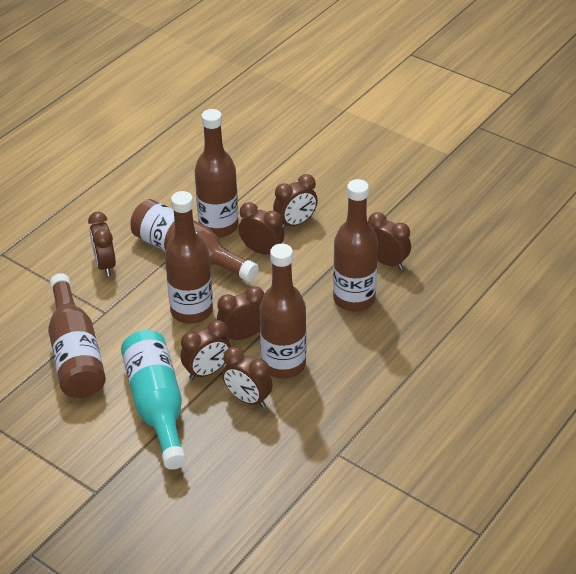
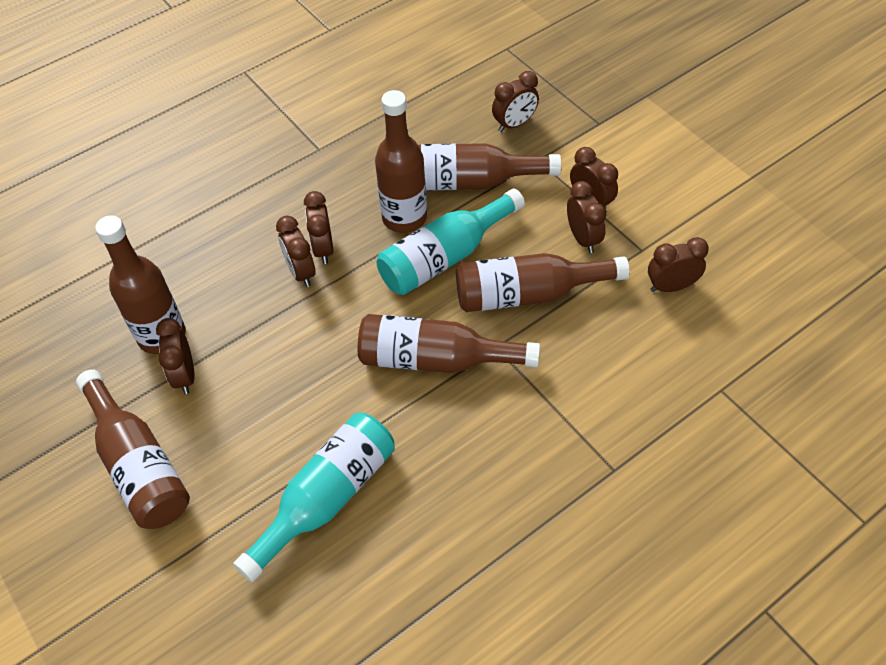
turquoise bottle: 1 -> 2

